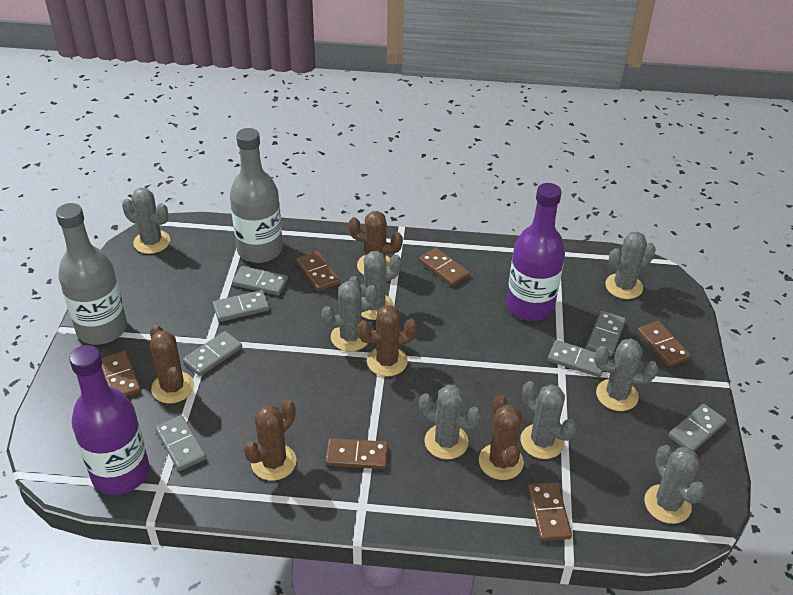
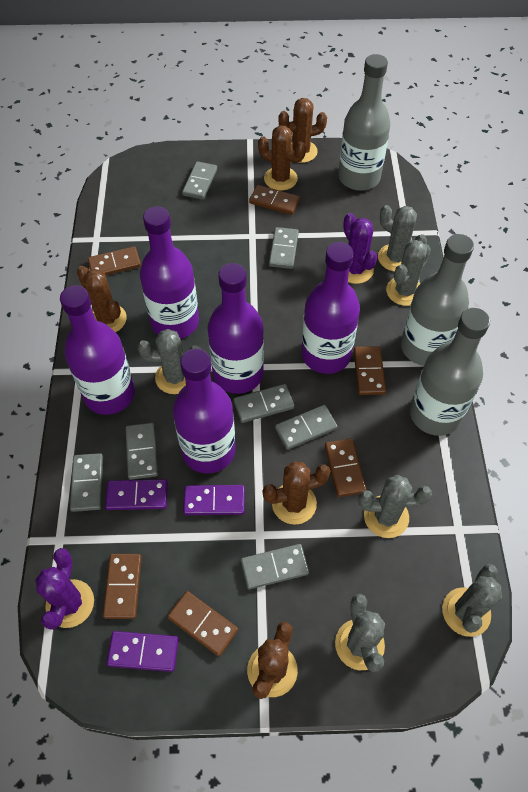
grey bottle: 2 -> 3
grey cactus: 8 -> 6
purple bottle: 2 -> 5
purple cactus: 0 -> 2
purple domino: 0 -> 3

